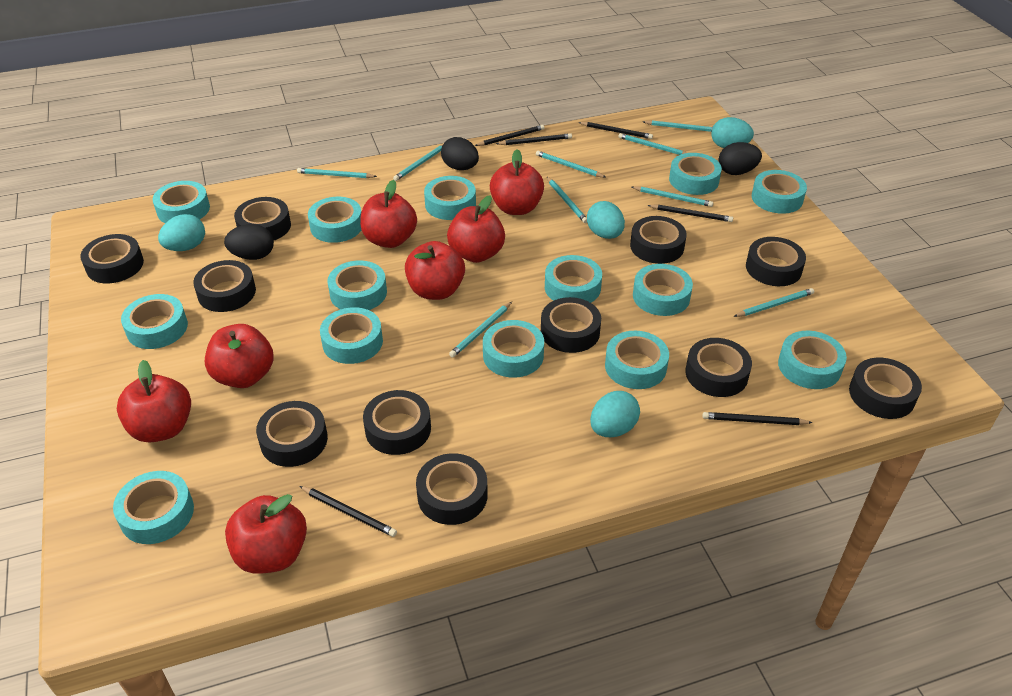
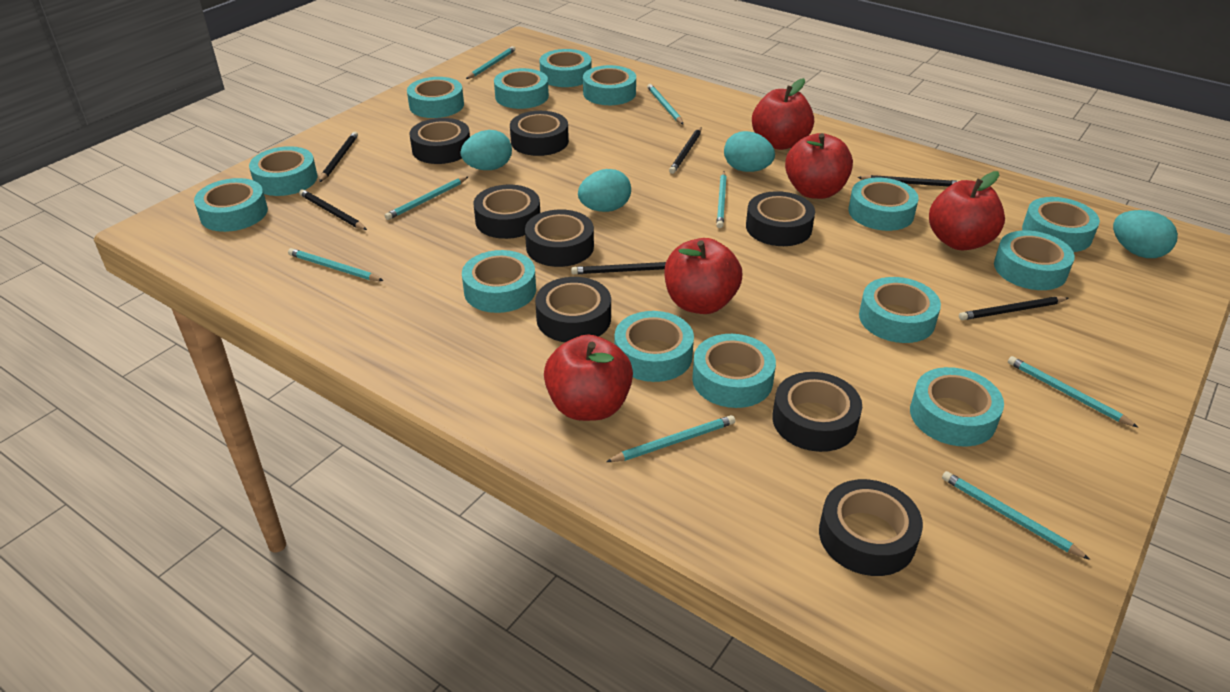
black egg: 3 -> 0
black tape: 11 -> 8
red apple: 7 -> 5
turquoise pencil: 9 -> 8

